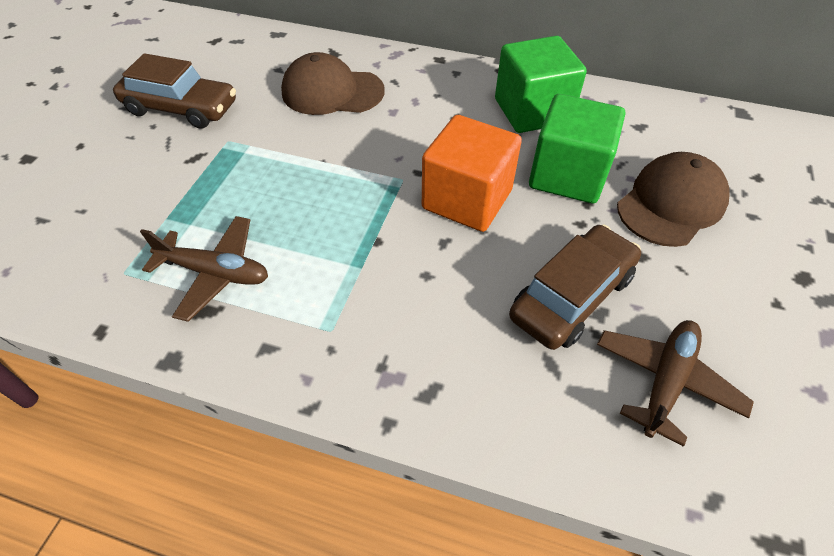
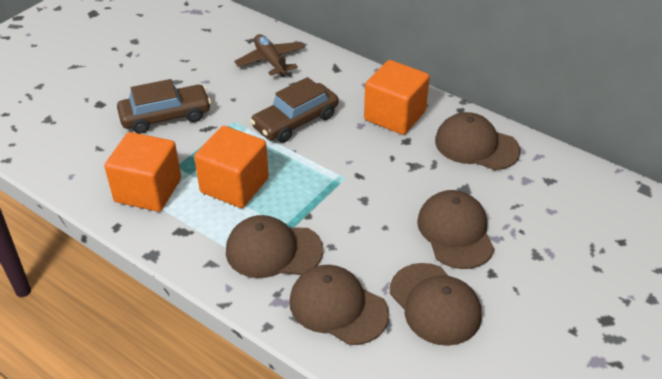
brown cap: 2 -> 5
brown plane: 2 -> 1
green cube: 2 -> 0
orange cube: 1 -> 3

